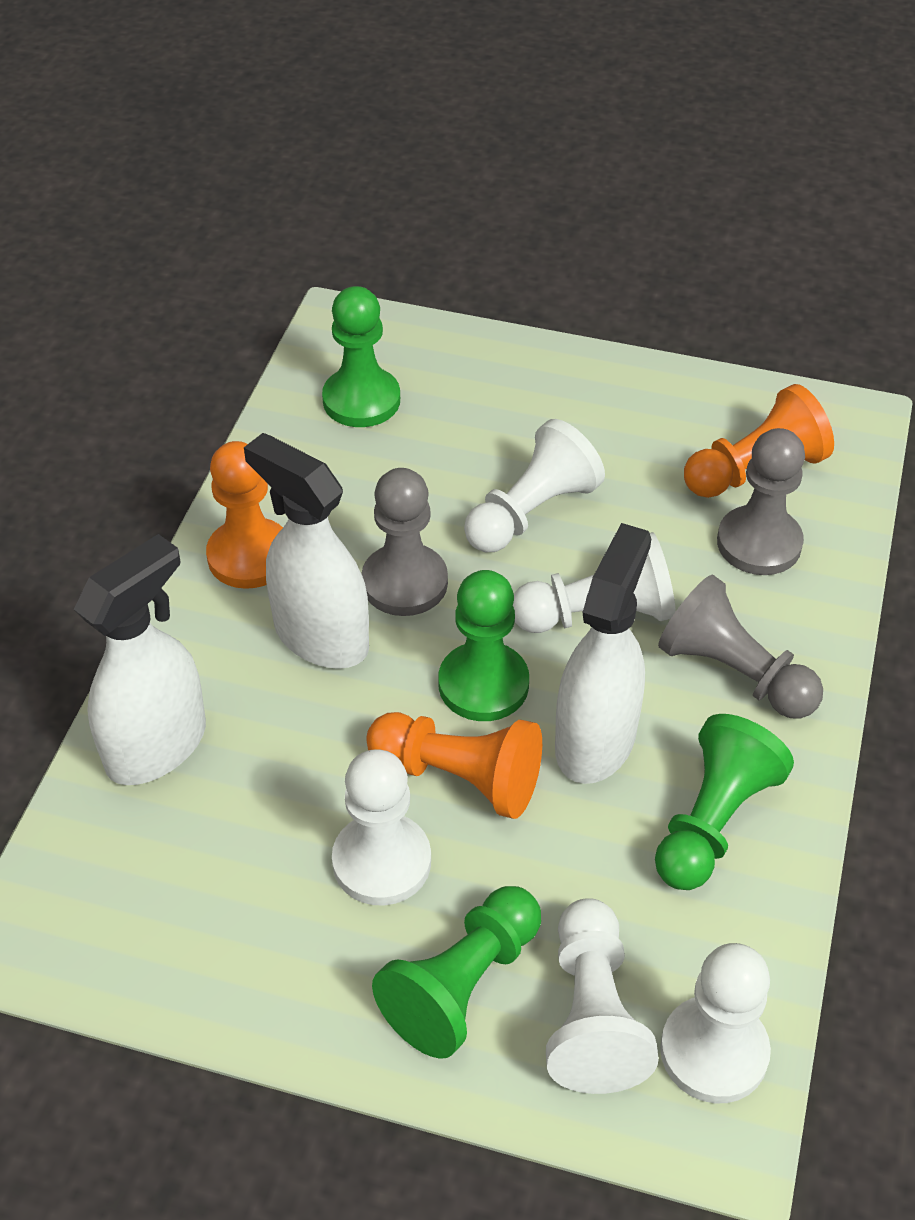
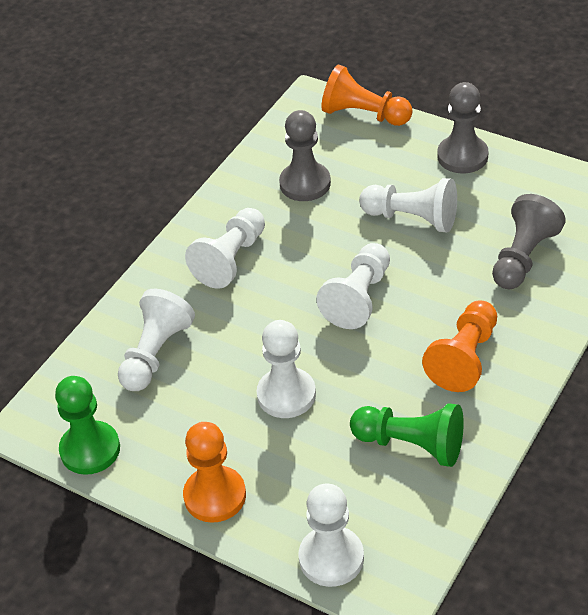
green pawn: 4 -> 2
white pawn: 5 -> 6
white spray bottle: 3 -> 0

